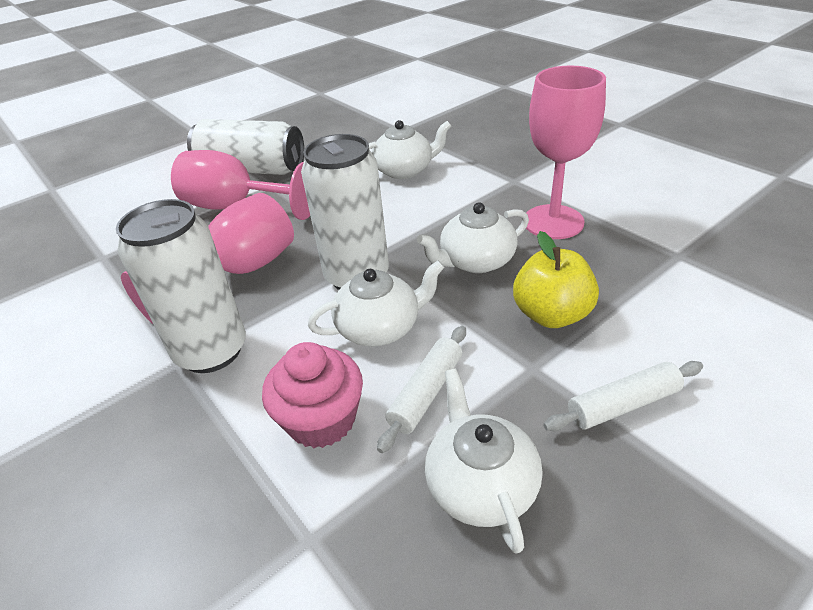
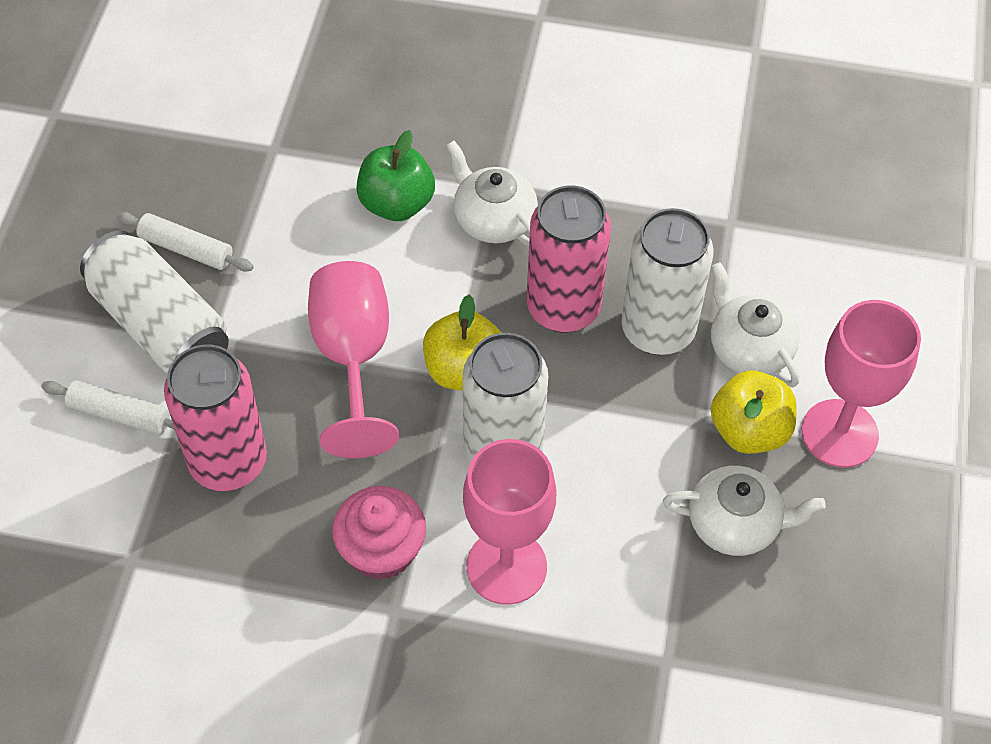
green apple: 0 -> 1
pink can: 0 -> 2
white teapot: 4 -> 3
yellow apple: 1 -> 2

